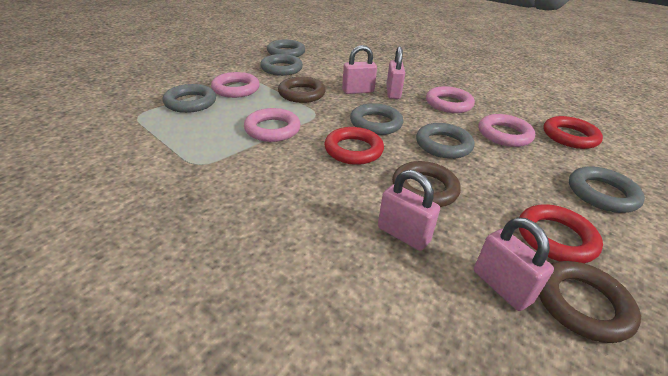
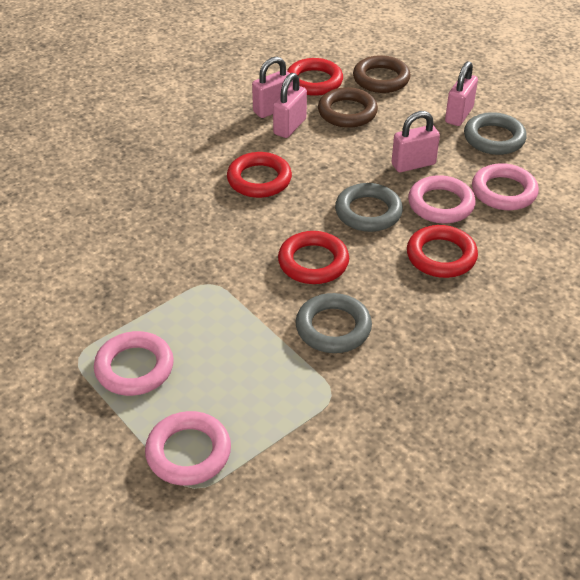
brown ring: 3 -> 2
grey ring: 6 -> 3
red ring: 3 -> 4

